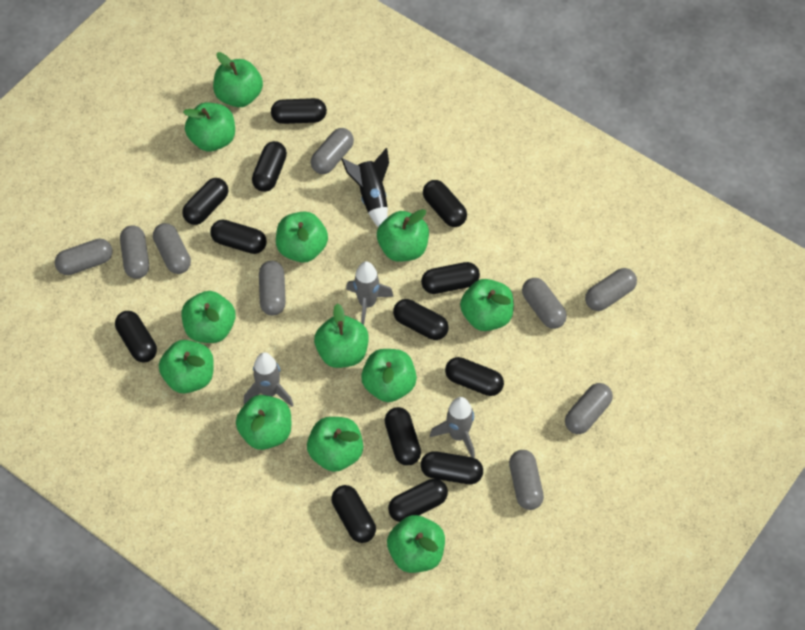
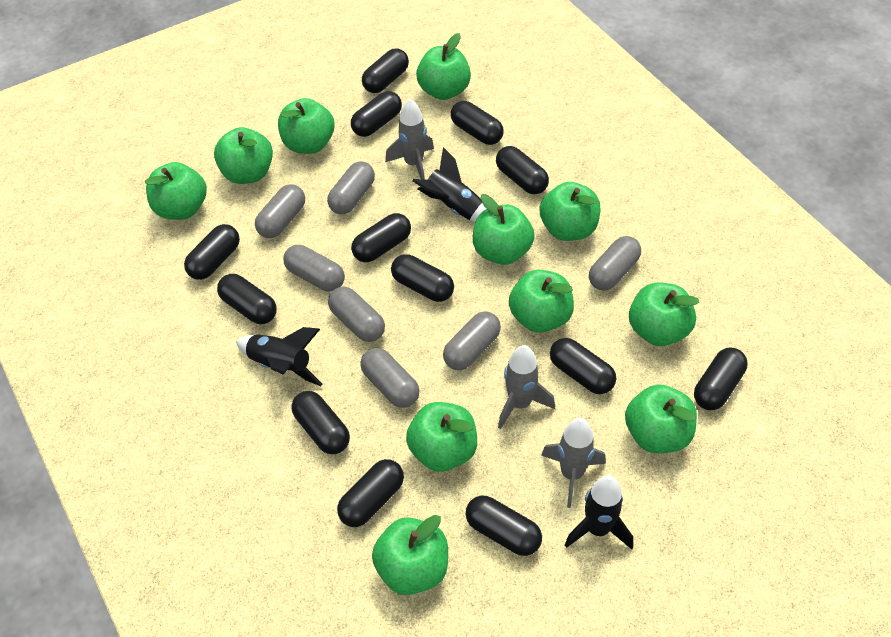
black rocket: 1 -> 3
green apple: 12 -> 11
grey capsule: 9 -> 7

